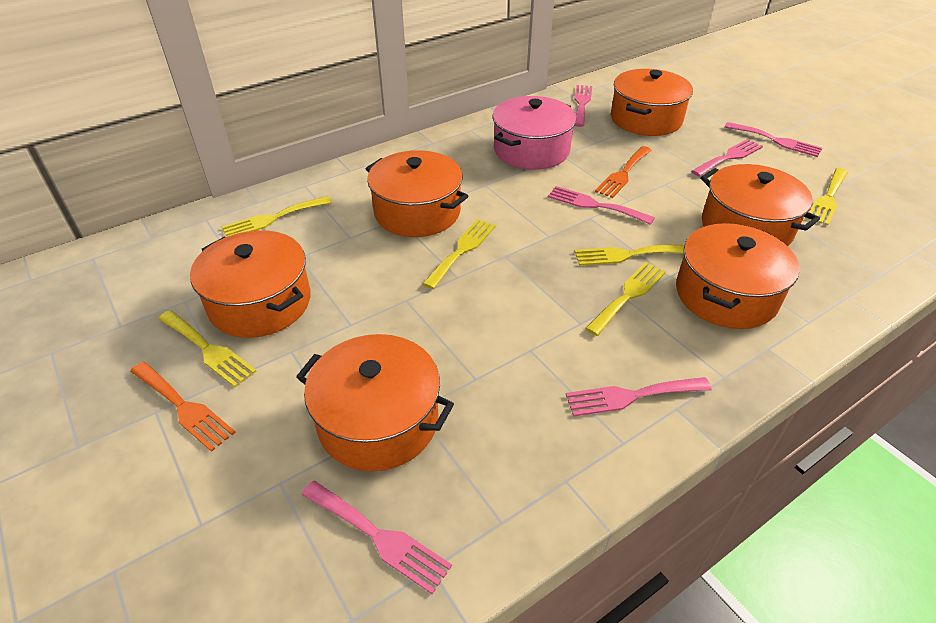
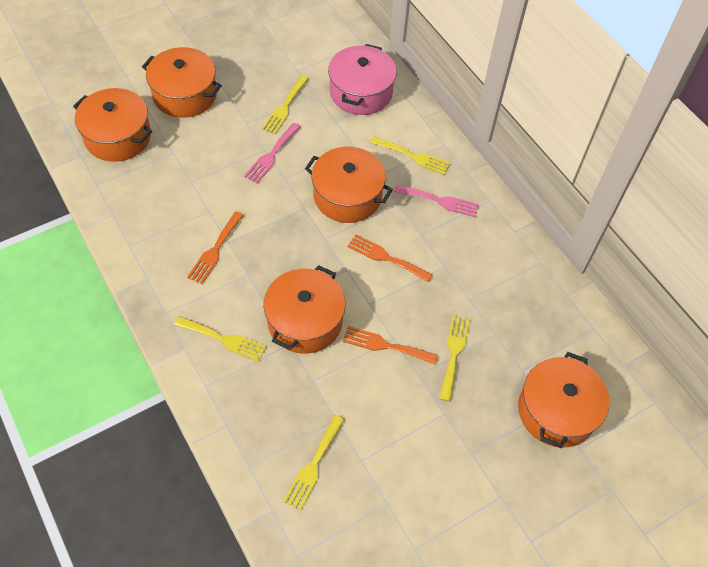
orange fork: 2 -> 3
orange pot: 6 -> 5
pink fork: 6 -> 2
yellow fork: 6 -> 5

